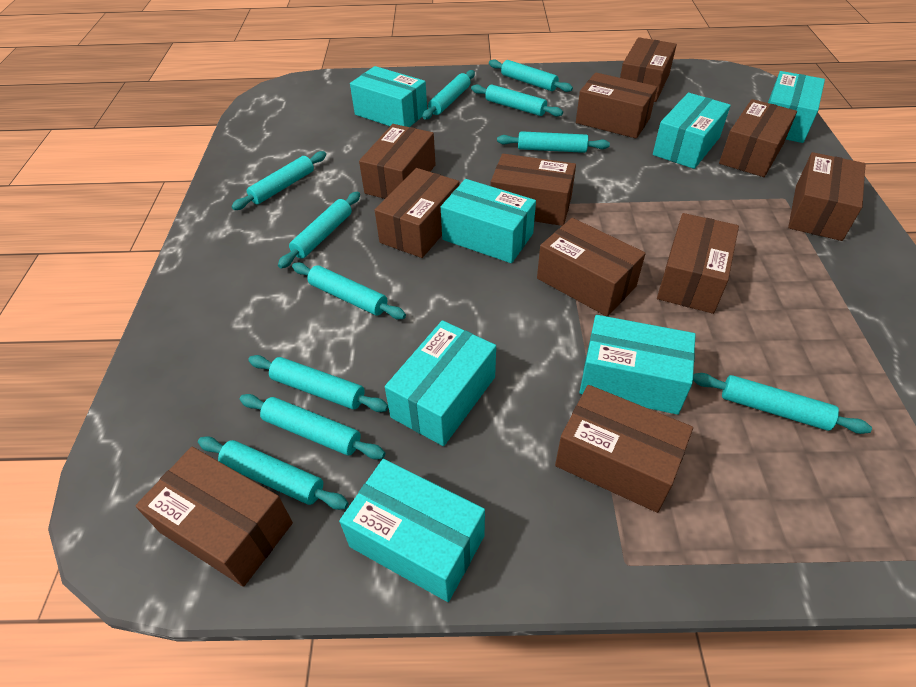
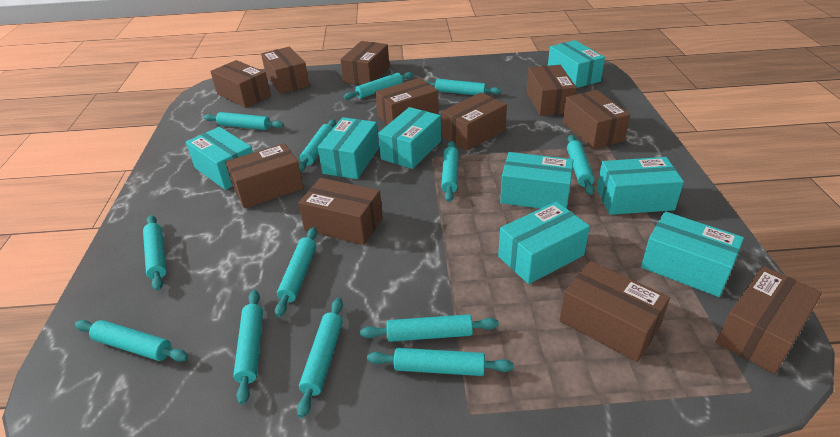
turquoise box: 7 -> 8
turquoise rolling pin: 11 -> 13

